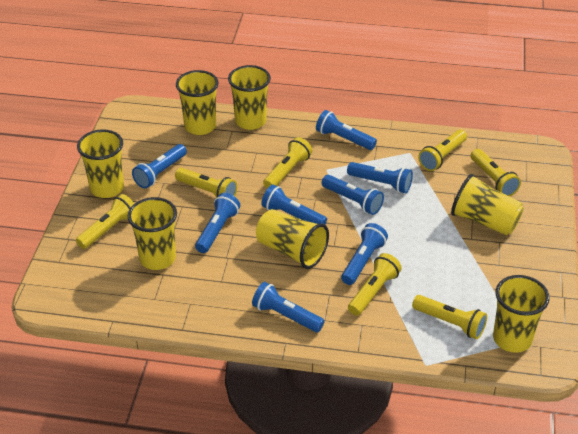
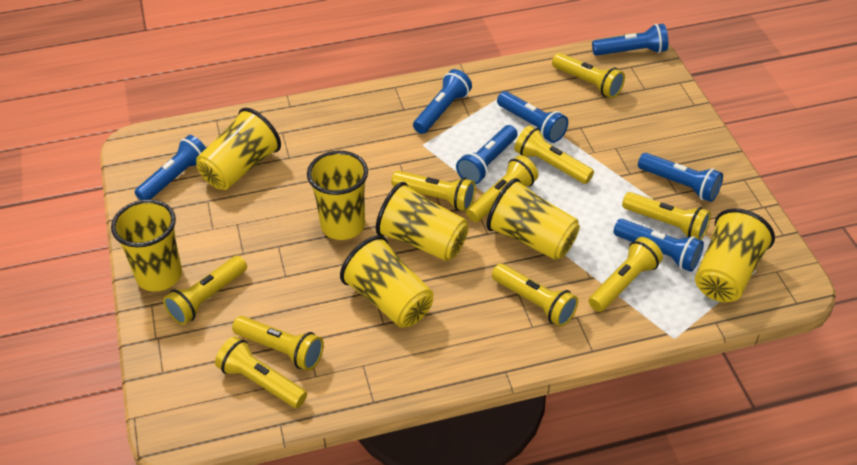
blue flashlight: 8 -> 7
yellow flashlight: 7 -> 10

